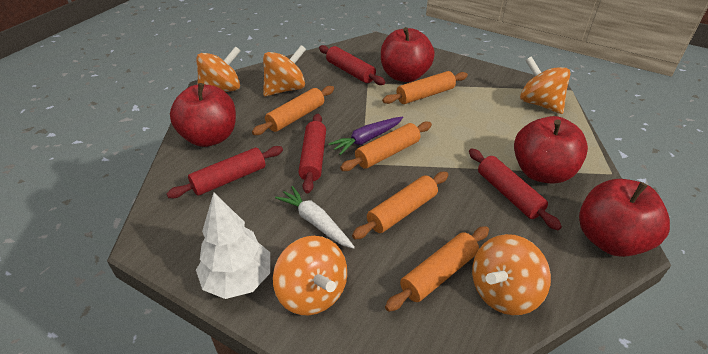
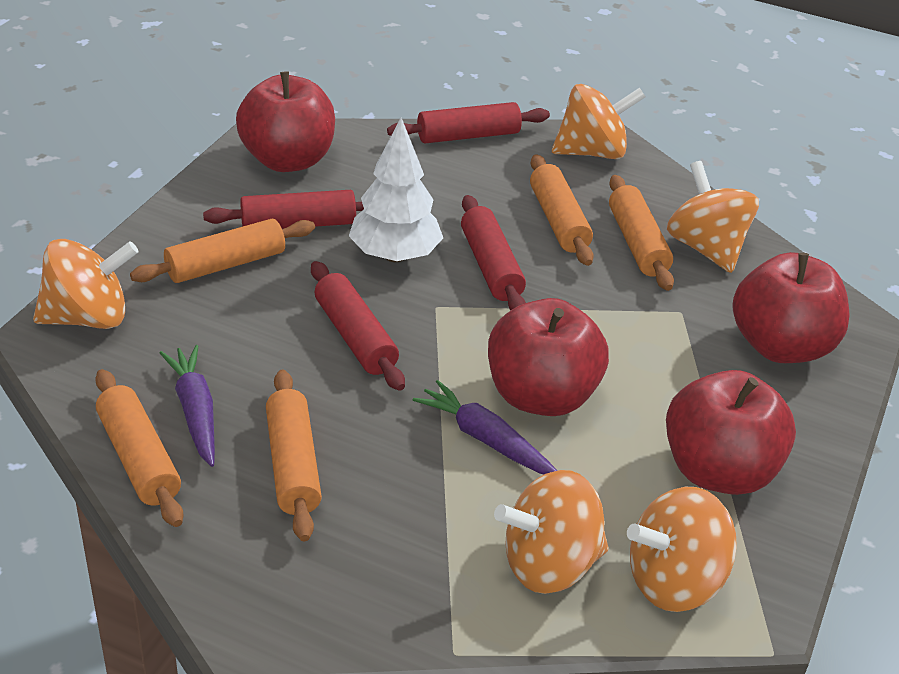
purple carrot: 1 -> 2
white carrot: 1 -> 0

